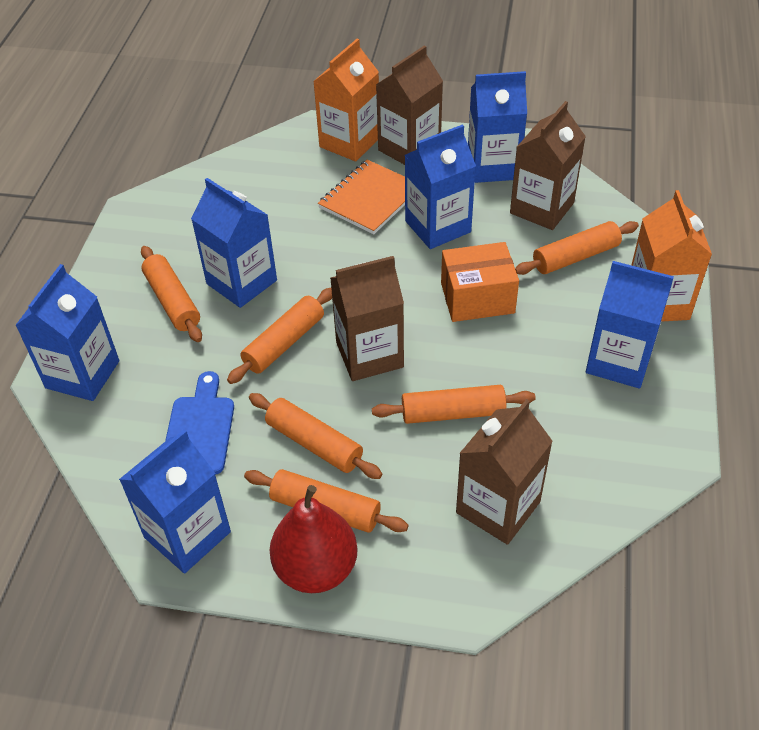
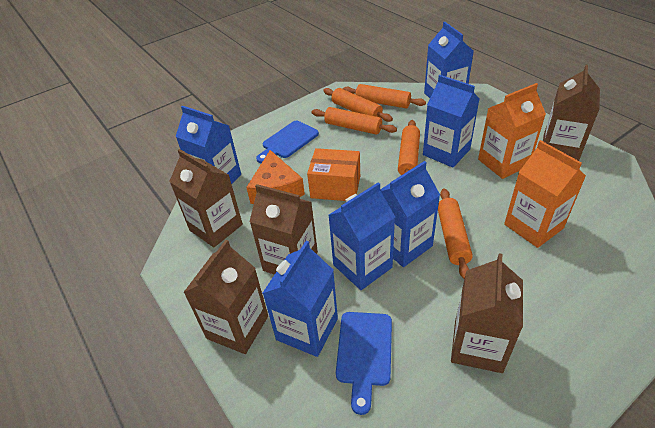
blue cutting board: 1 -> 2
brown carton: 4 -> 5
orange cheese: 0 -> 1
orange notebook: 1 -> 0
orange rolling pin: 6 -> 5
red pear: 1 -> 0

